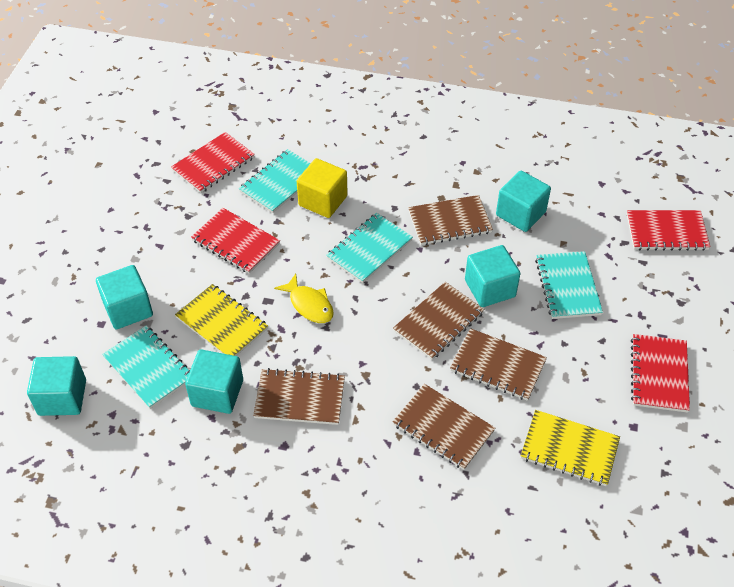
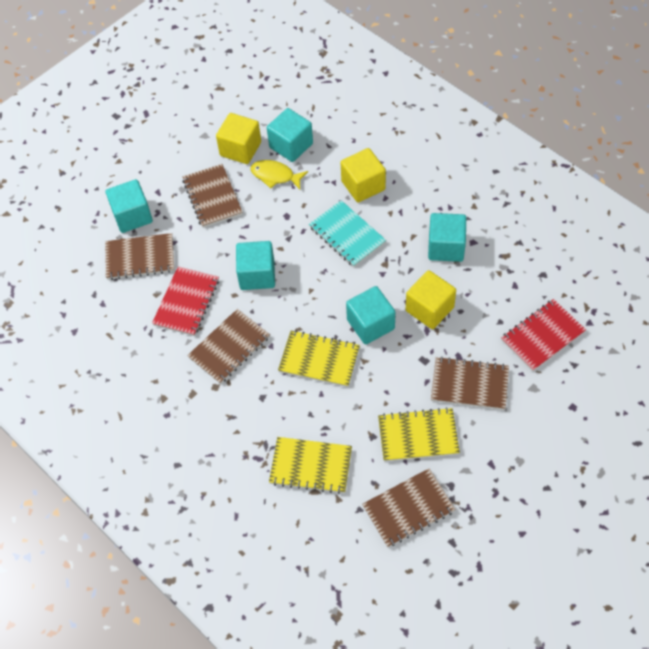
red notebook: 4 -> 2
turquoise notebook: 4 -> 1
yellow cube: 1 -> 3
yellow notebook: 2 -> 3

